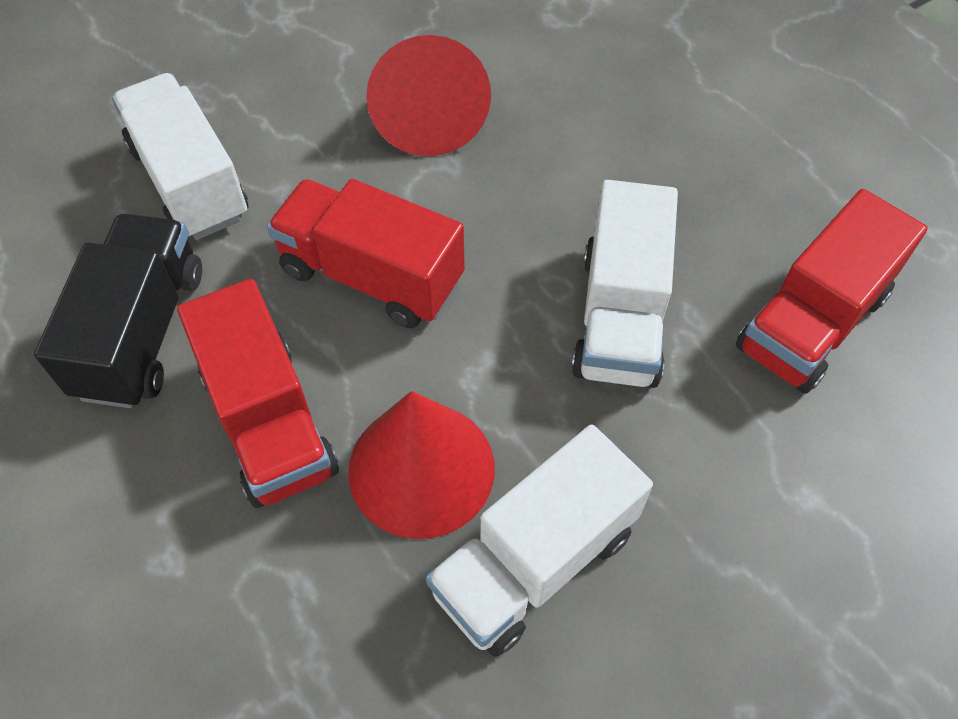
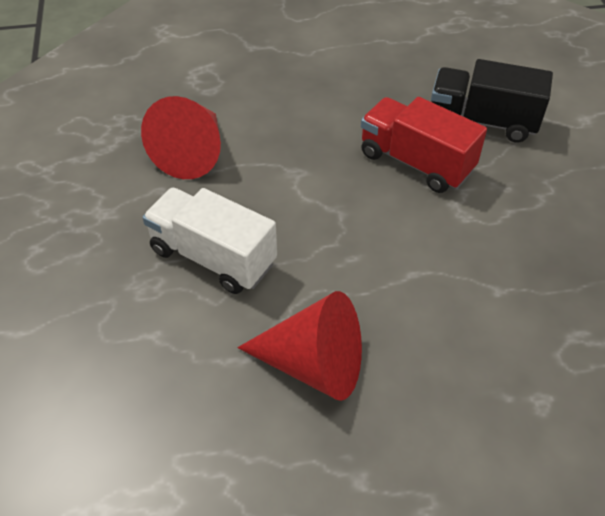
red truck: 3 -> 1
white truck: 3 -> 1

